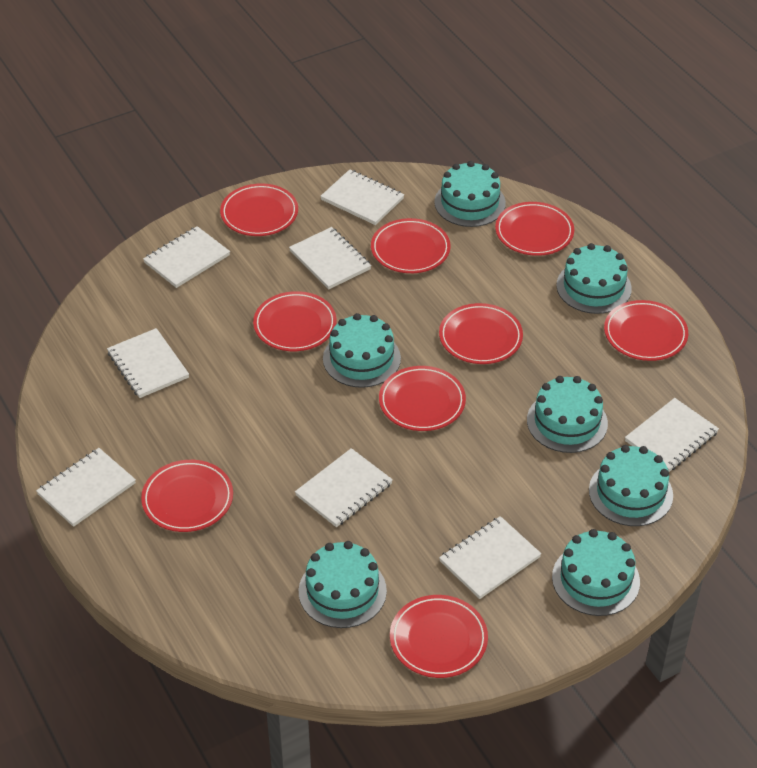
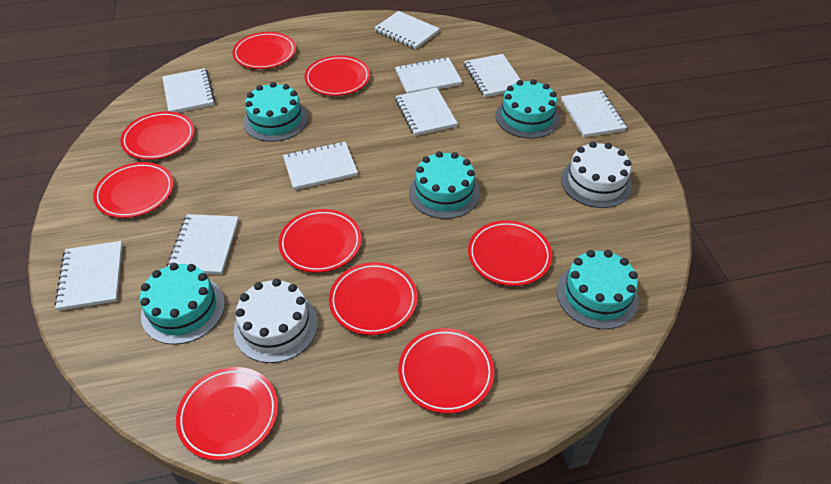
turquoise cake: 7 -> 5
white cake: 0 -> 2
white notebook: 8 -> 9

